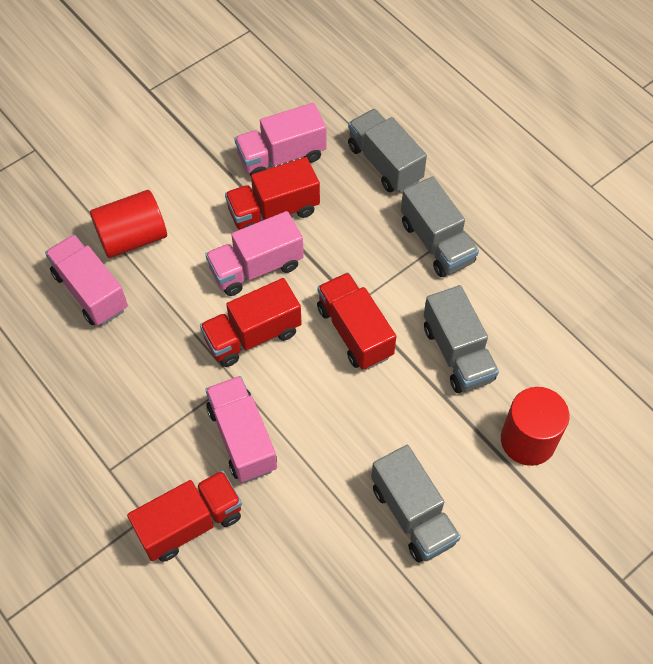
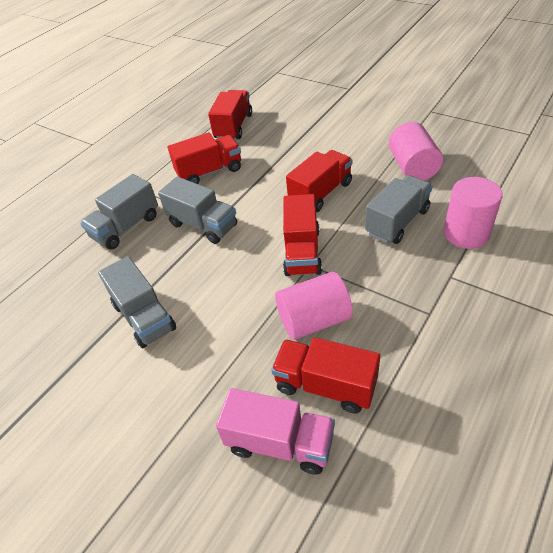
pink cylinder: 0 -> 3
pink truck: 4 -> 1
red cylinder: 2 -> 0
red truck: 4 -> 5

